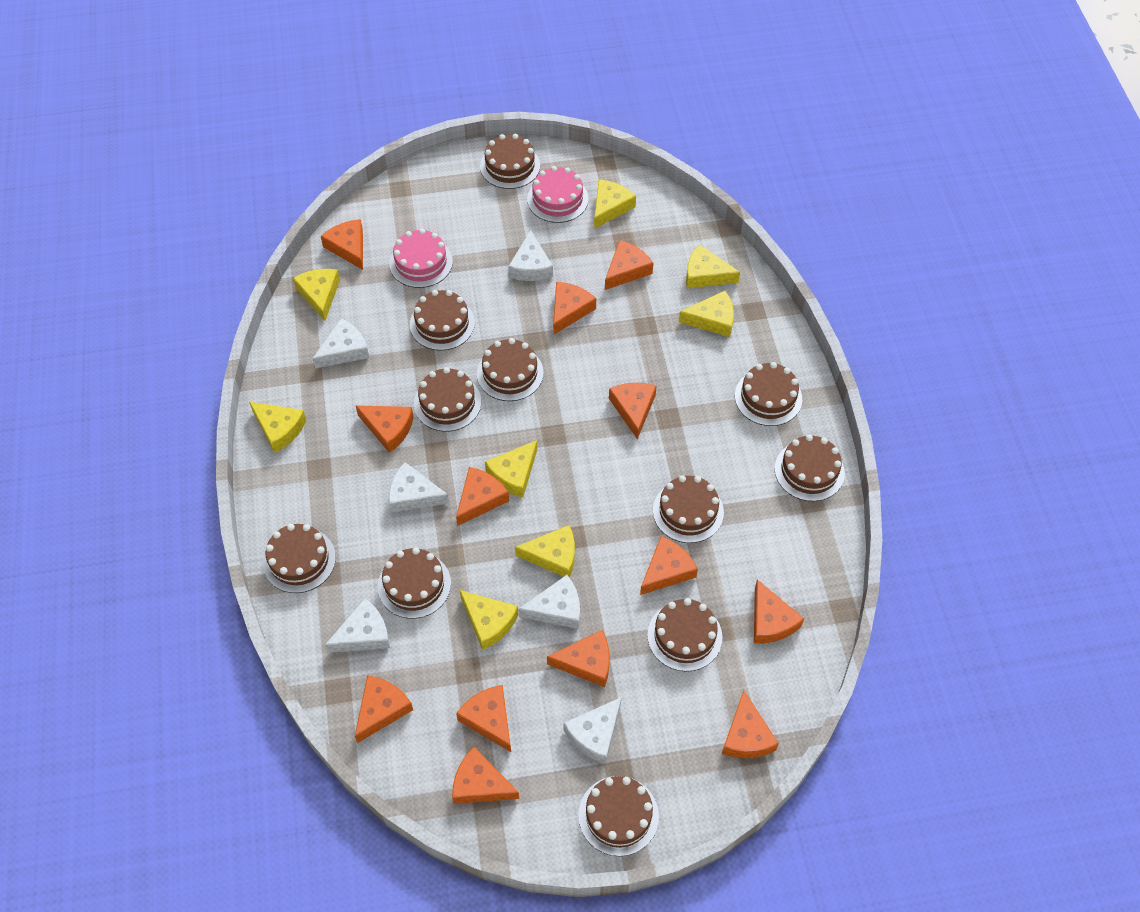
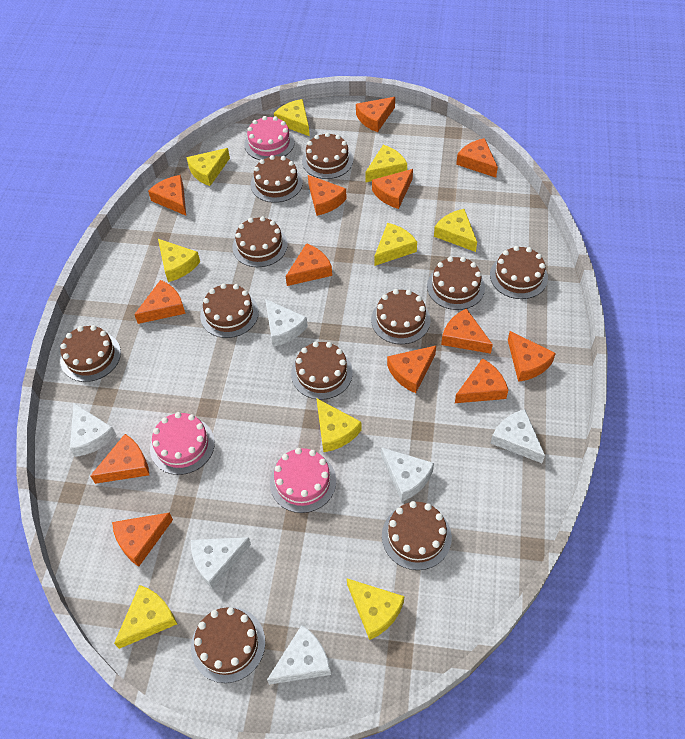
pink cake: 2 -> 3
yellow cheese: 8 -> 9

